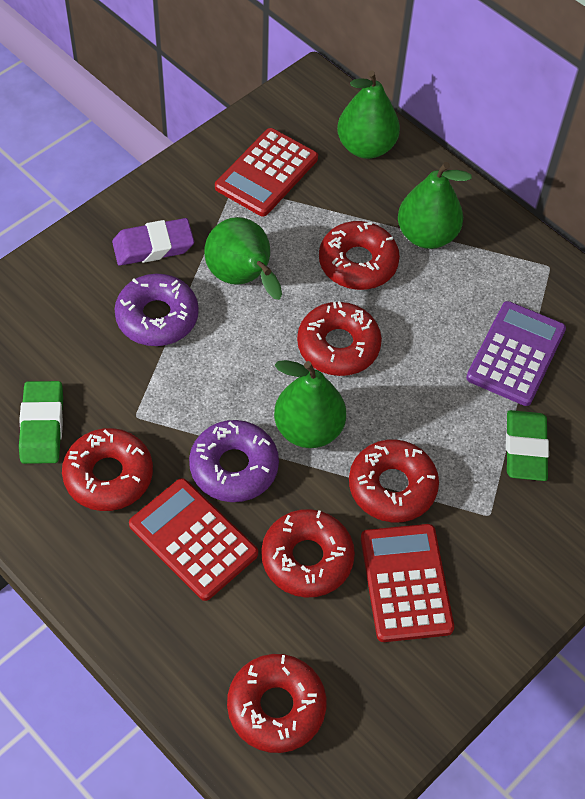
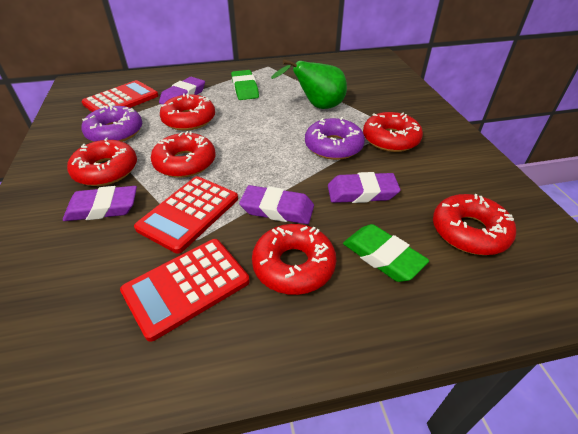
green pear: 4 -> 1
purple calculator: 1 -> 0
purple eraser: 1 -> 4

